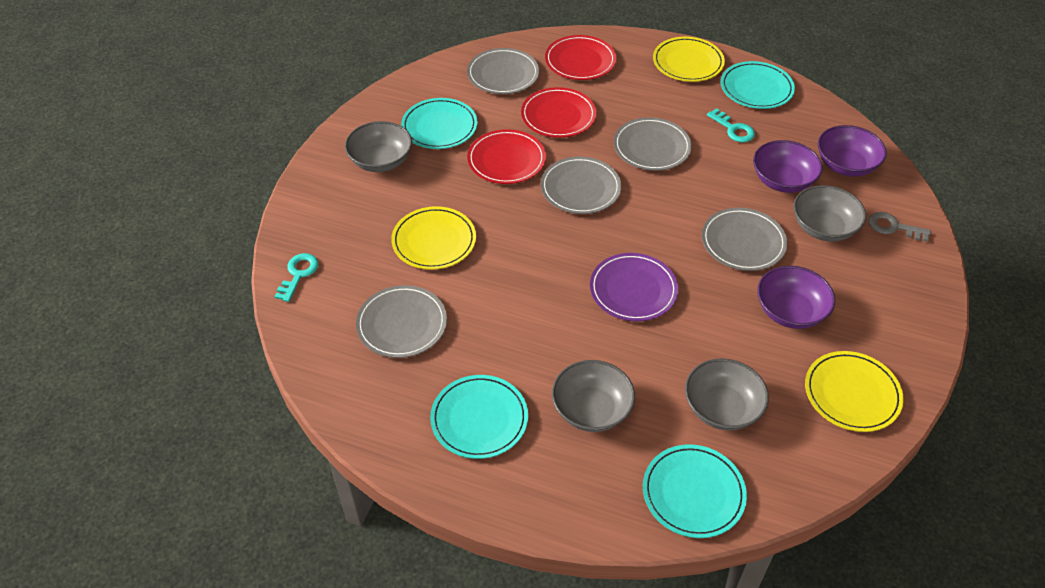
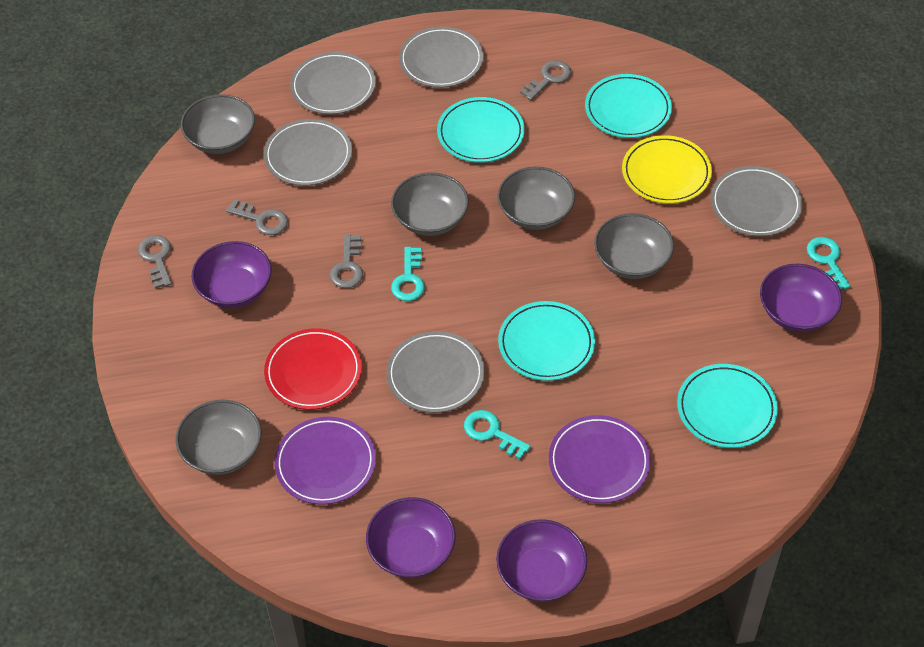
grey bowl: 4 -> 5
grey key: 1 -> 4
purple bowl: 3 -> 4
purple plate: 1 -> 2
red plate: 3 -> 1
turquoise key: 2 -> 3
yellow plate: 3 -> 1

